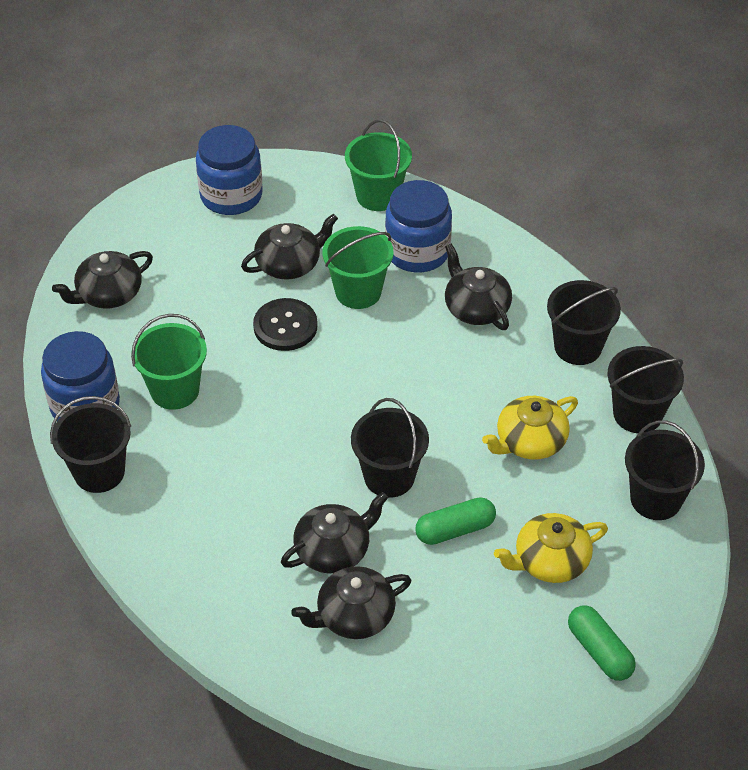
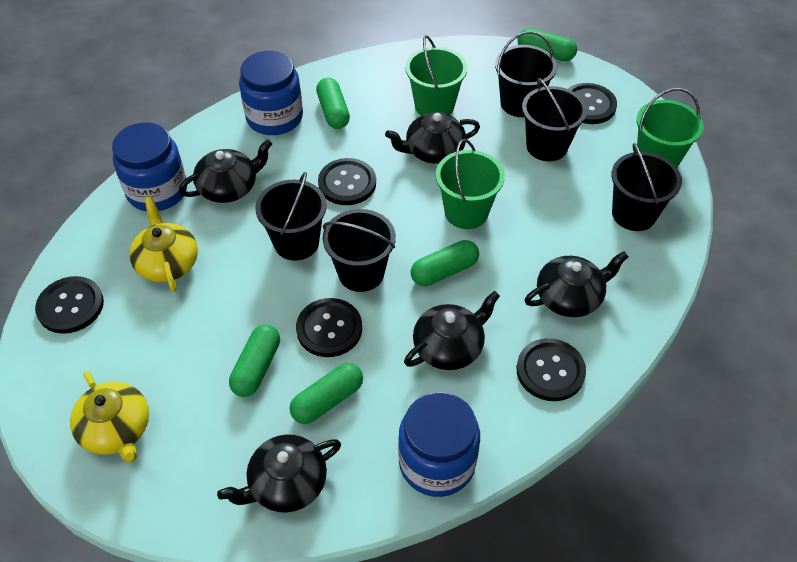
black button: 1 -> 5
green capsule: 2 -> 5

